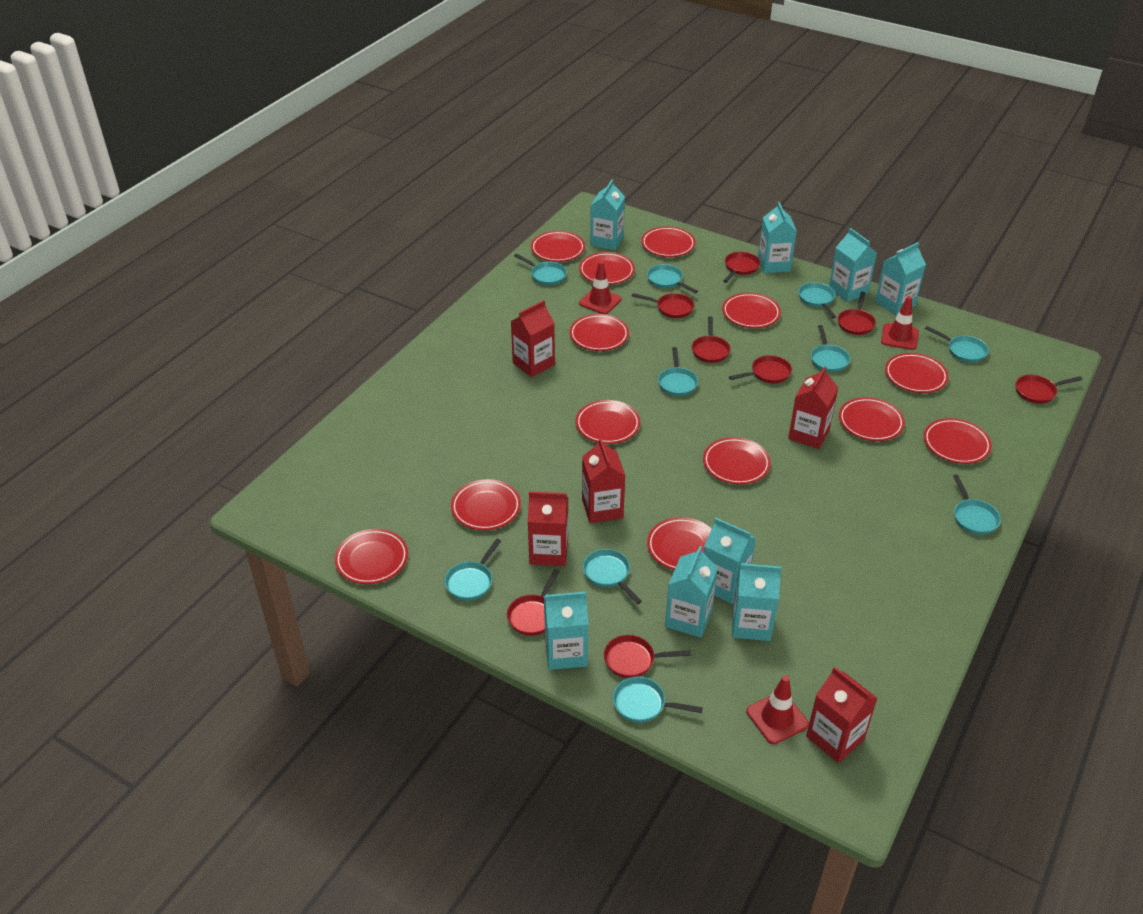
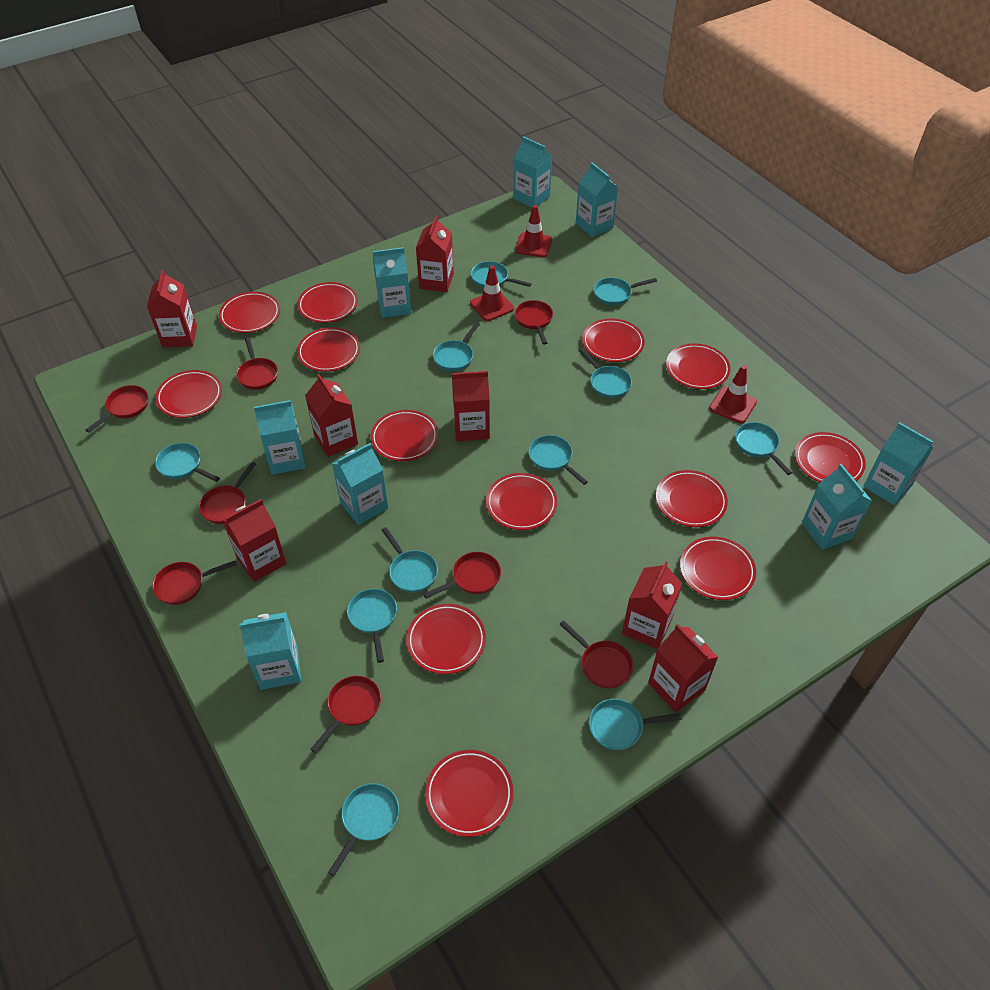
red carton: 5 -> 7
turquoise pan: 10 -> 11

